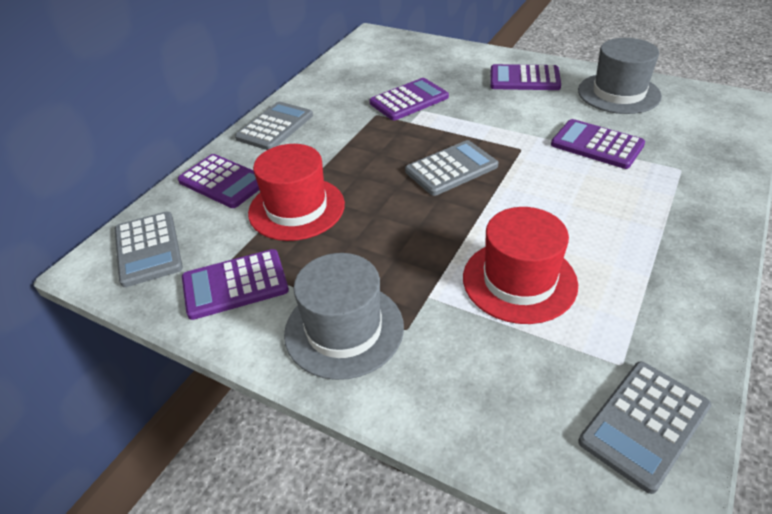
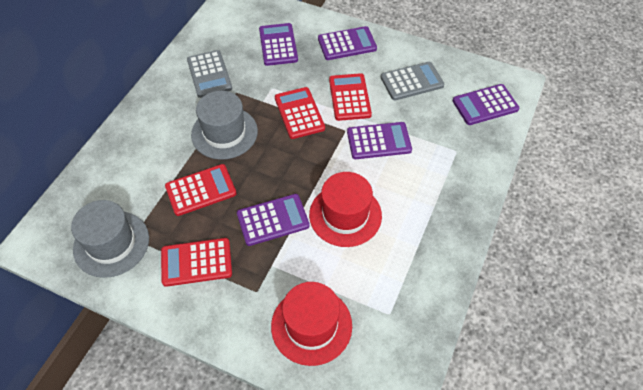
grey calculator: 4 -> 2
red calculator: 0 -> 4

